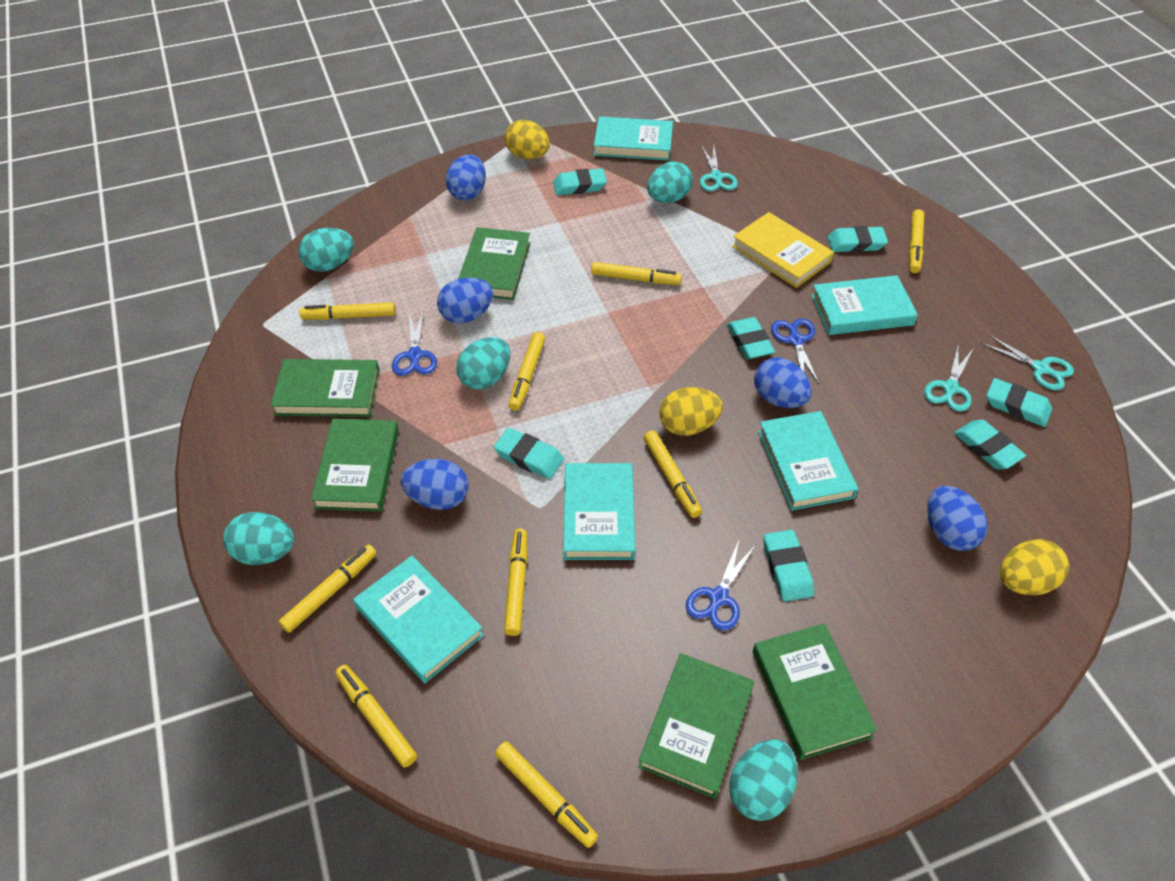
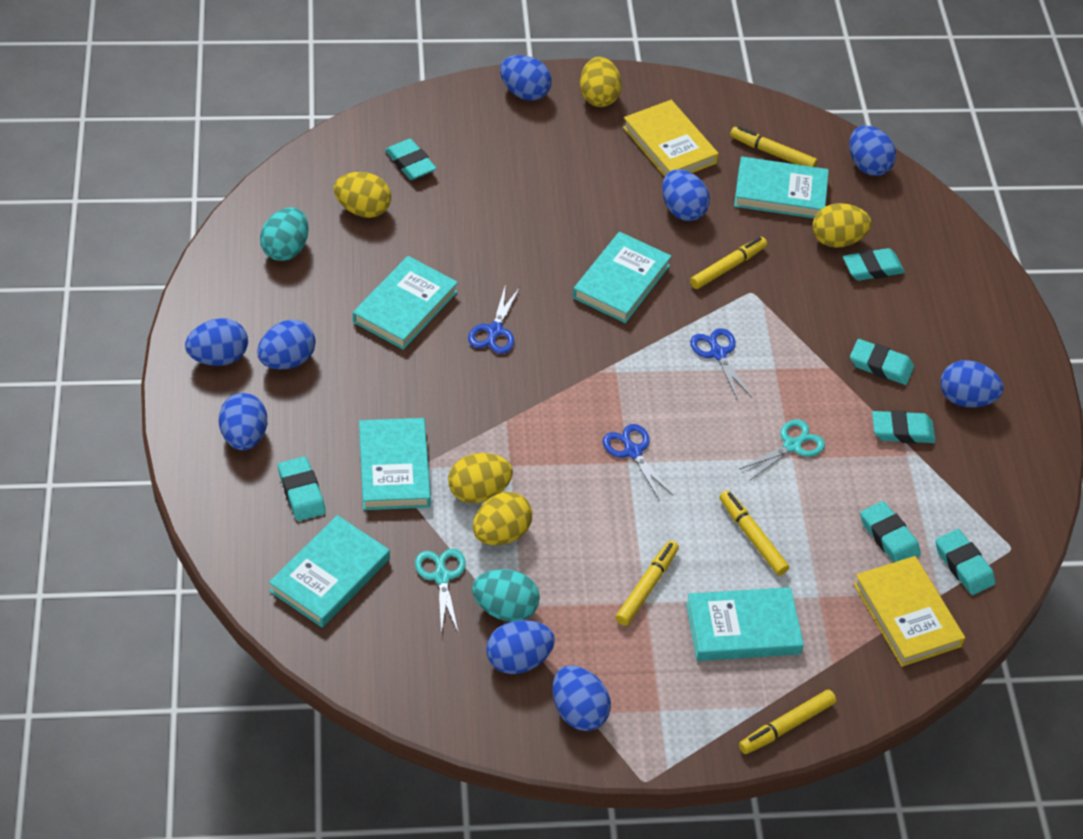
blue egg: 5 -> 9
green book: 5 -> 0
turquoise book: 5 -> 6
turquoise egg: 5 -> 2
turquoise scissors: 3 -> 2
yellow book: 1 -> 2
yellow egg: 3 -> 5
yellow marker: 9 -> 5

